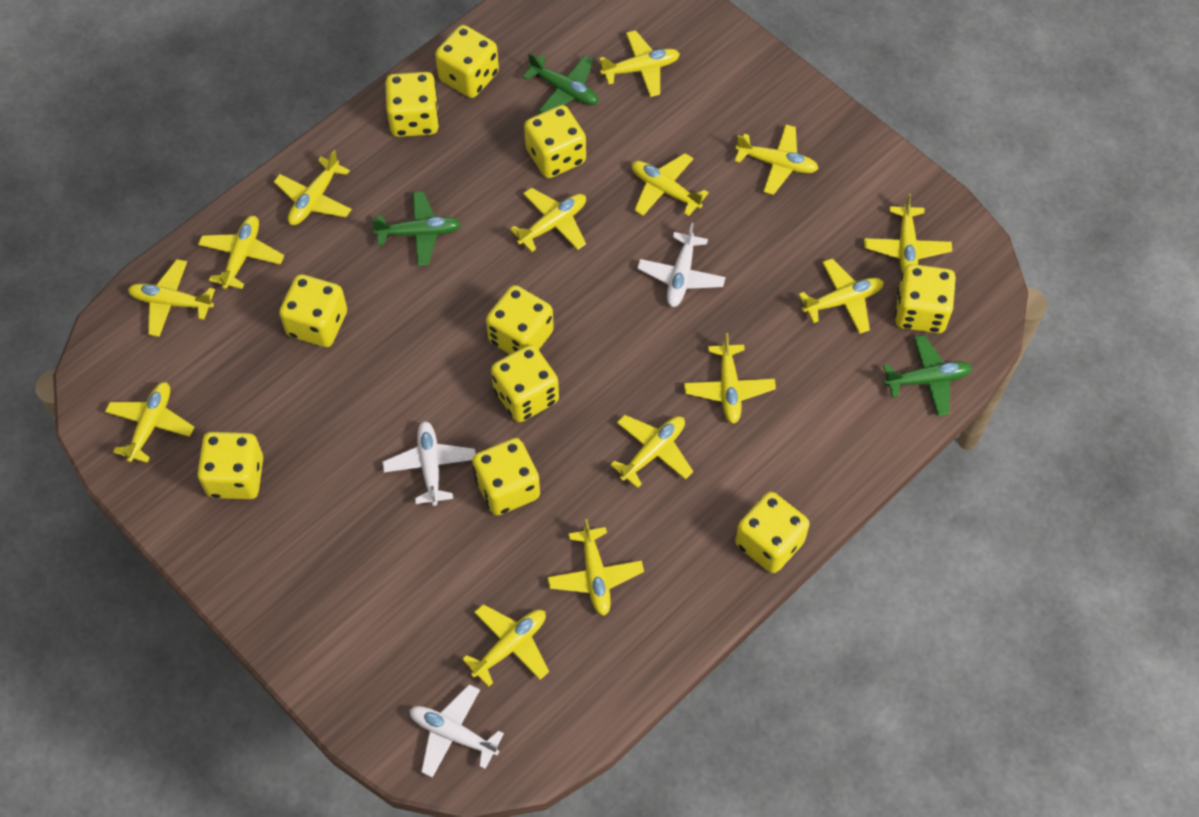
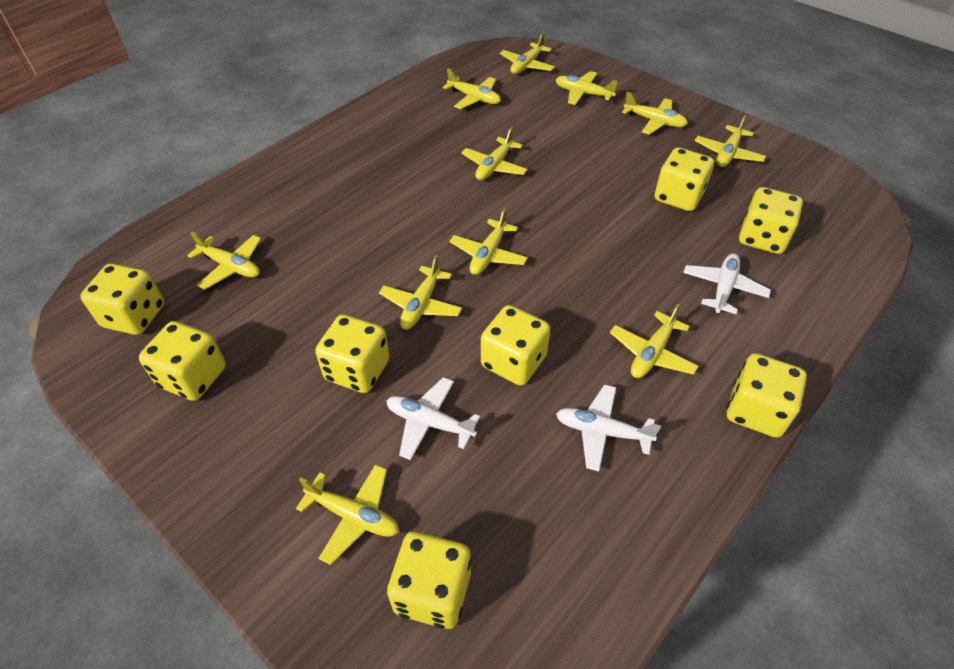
green plane: 3 -> 0
yellow dice: 10 -> 8
yellow plane: 14 -> 11

